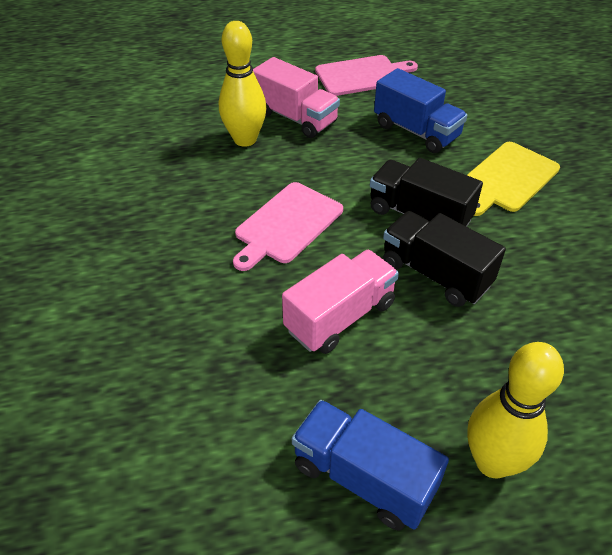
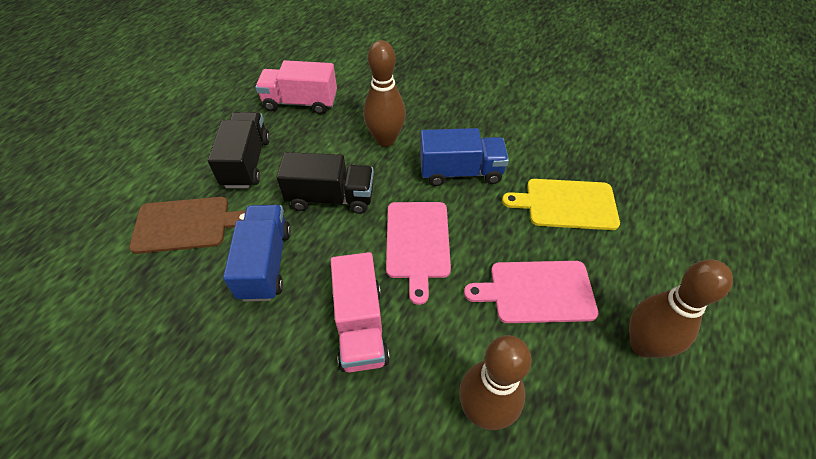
brown bowling pin: 0 -> 3
brown cutting board: 0 -> 1
yellow bowling pin: 2 -> 0

